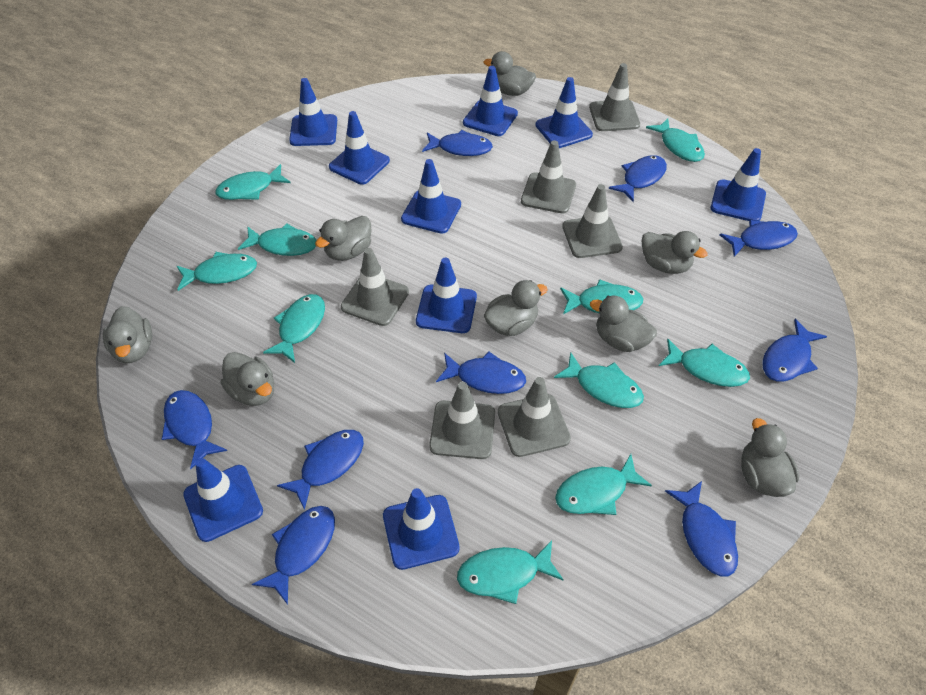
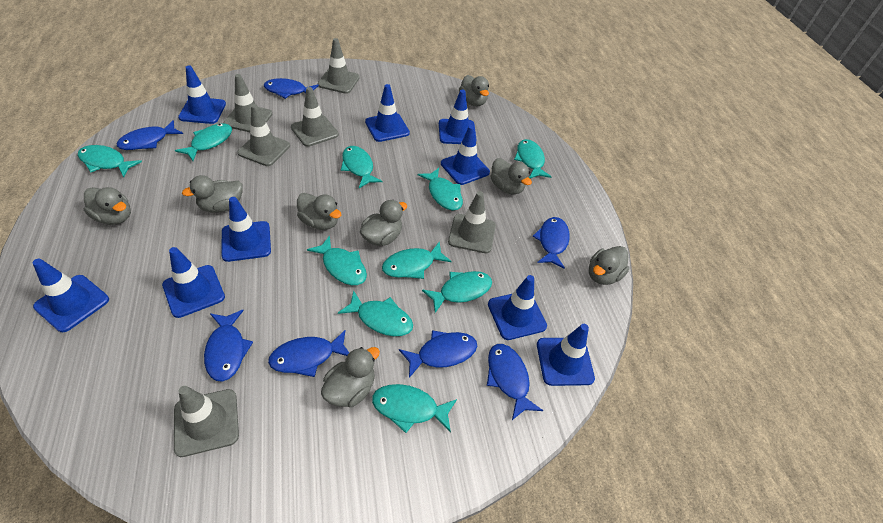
blue fish: 9 -> 7

